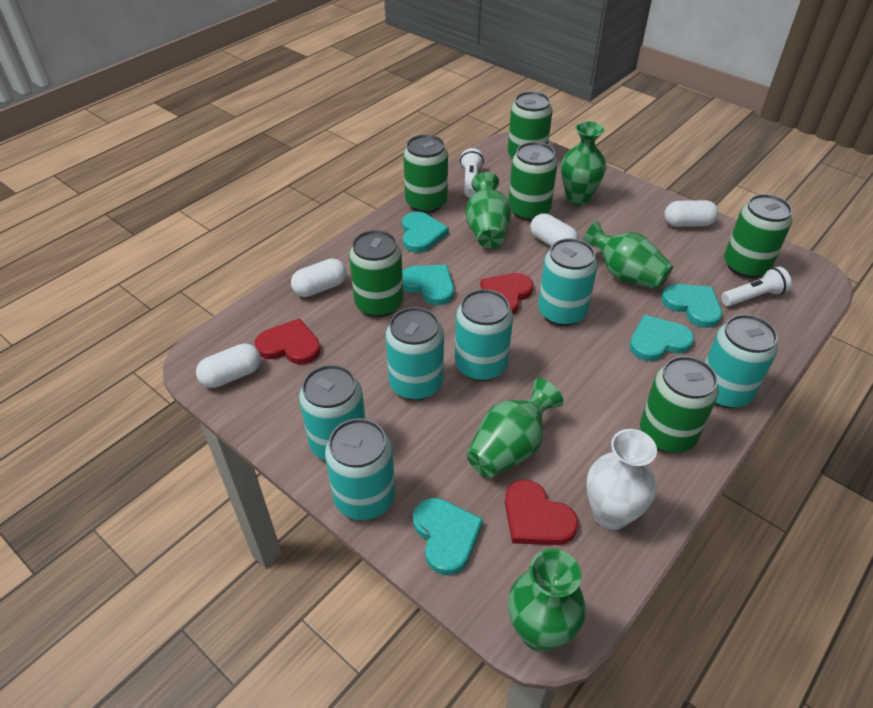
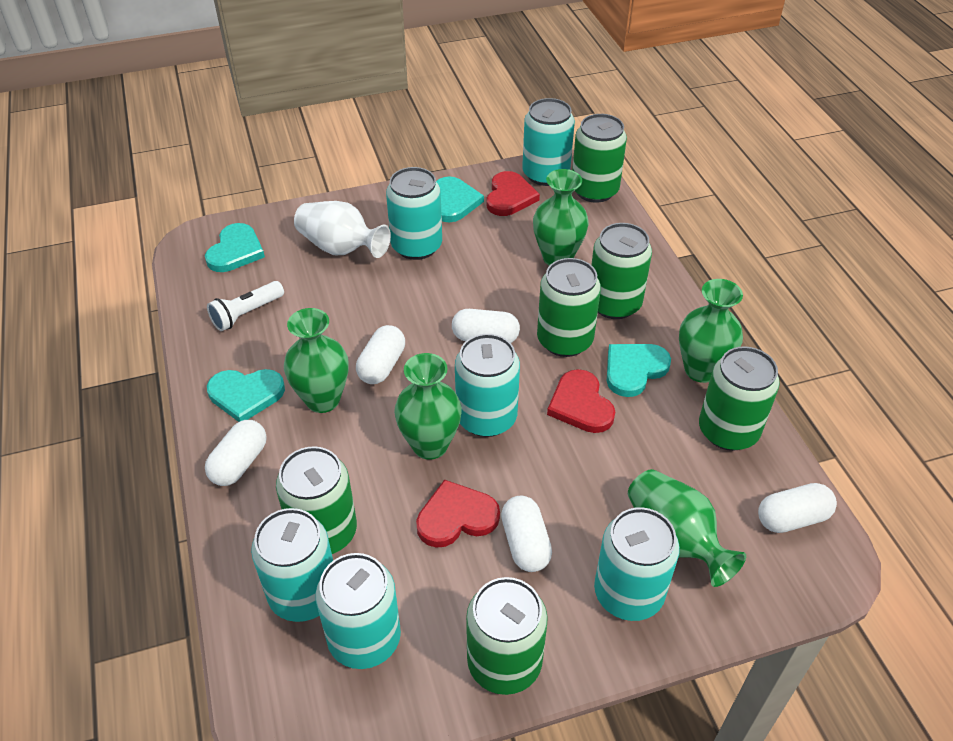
turquoise heart: 5 -> 4
white capsule: 4 -> 5
white flashlight: 2 -> 1

